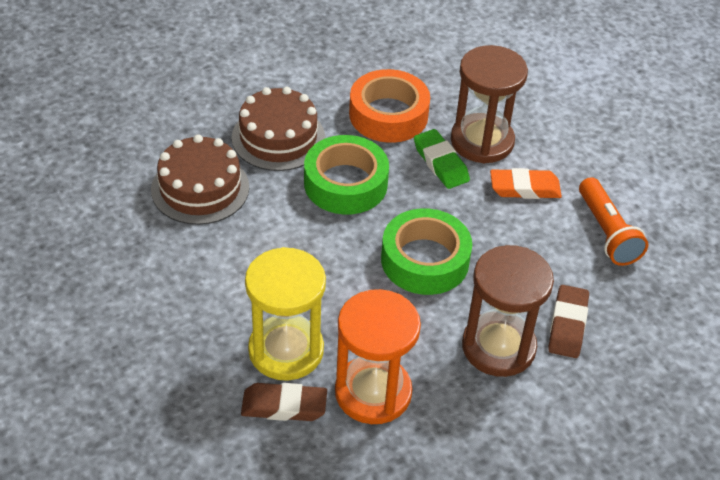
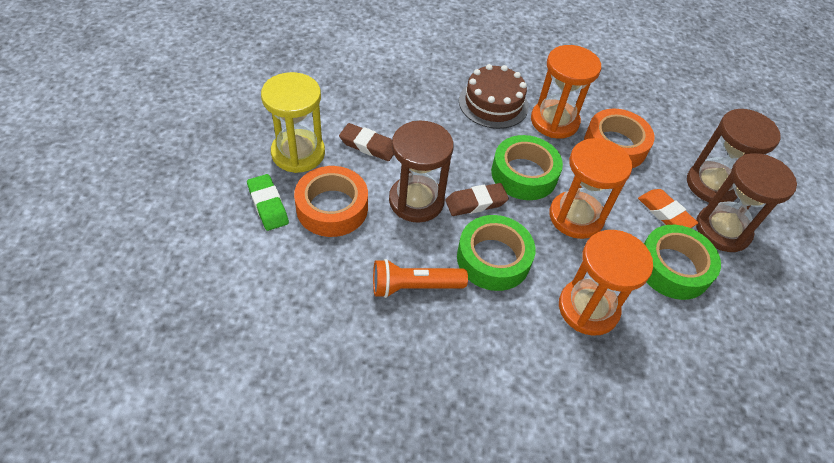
brown cake: 2 -> 1
brown hourglass: 2 -> 3
green tape: 2 -> 3
orange hourglass: 1 -> 3
orange tape: 1 -> 2

